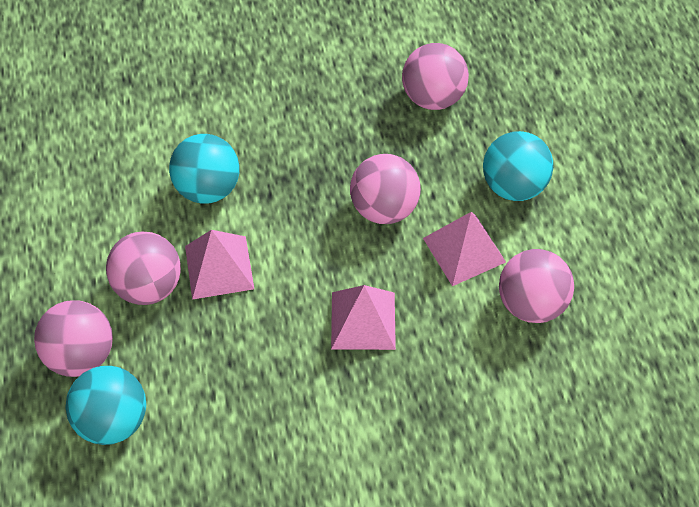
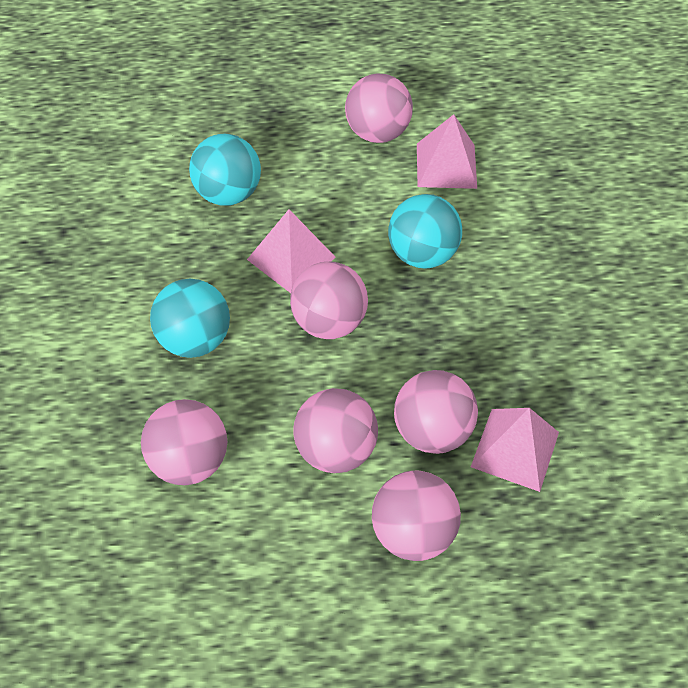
pink ball: 5 -> 6

